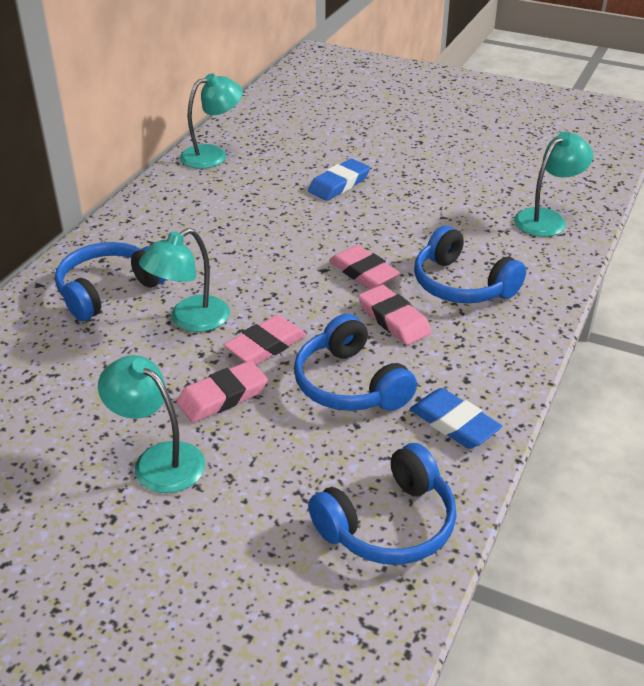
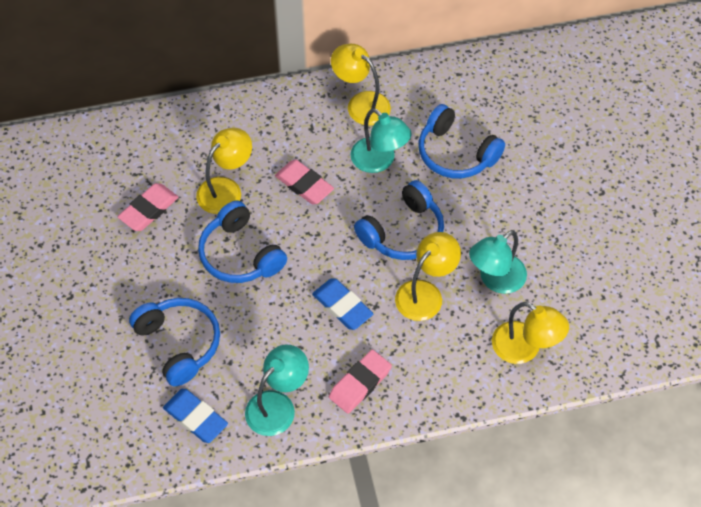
pink eraser: 4 -> 3
turquoise lamp: 4 -> 3
yellow lamp: 0 -> 4

